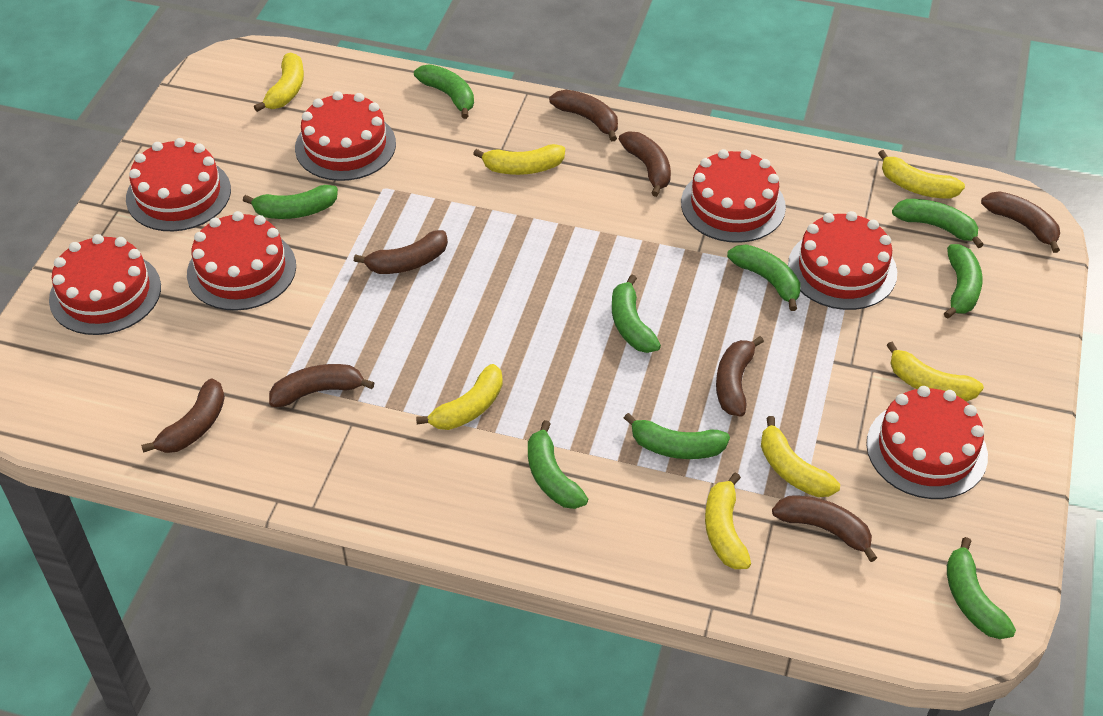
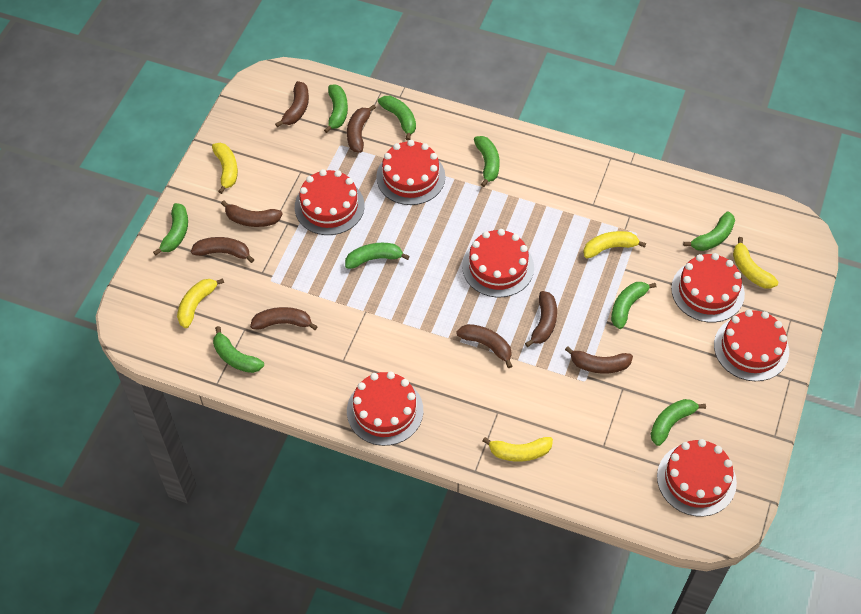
yellow banana: 7 -> 5

